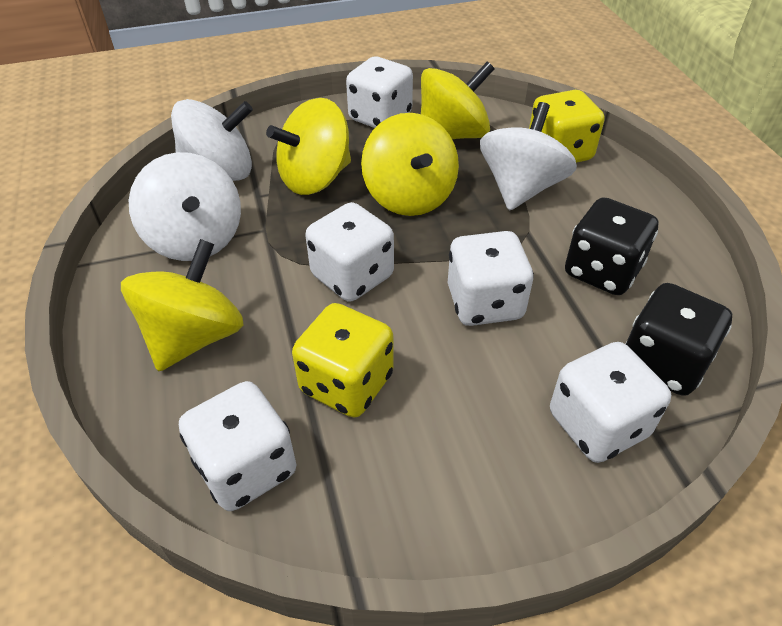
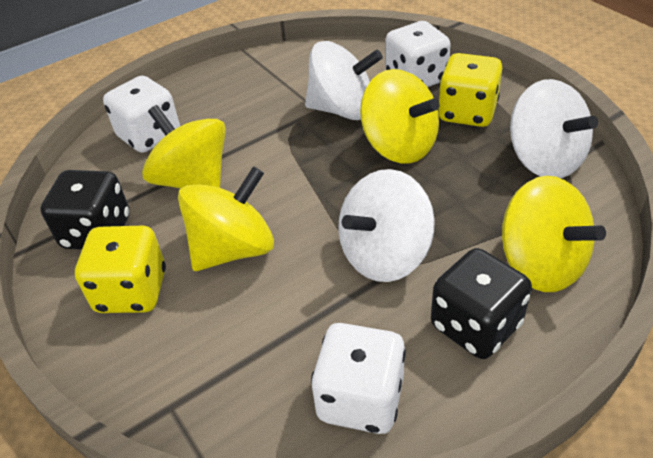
white dice: 5 -> 3

